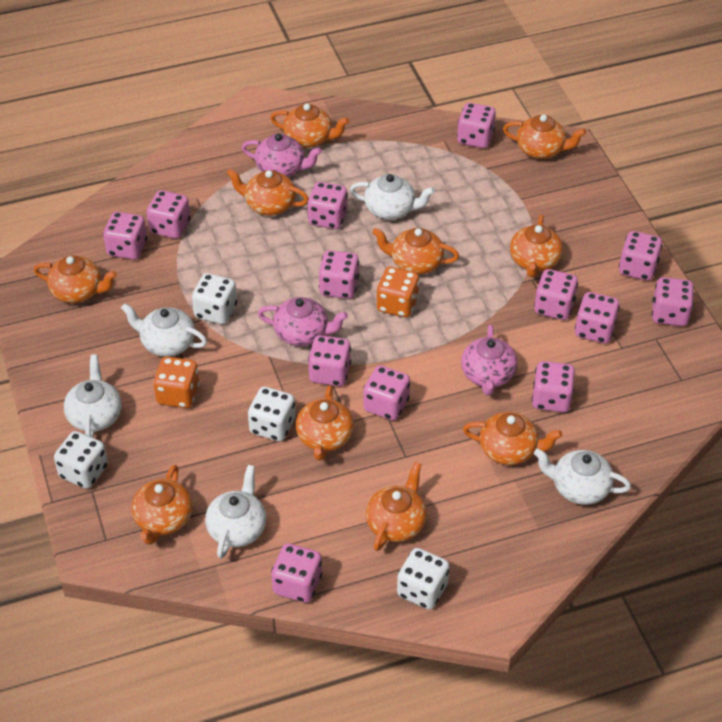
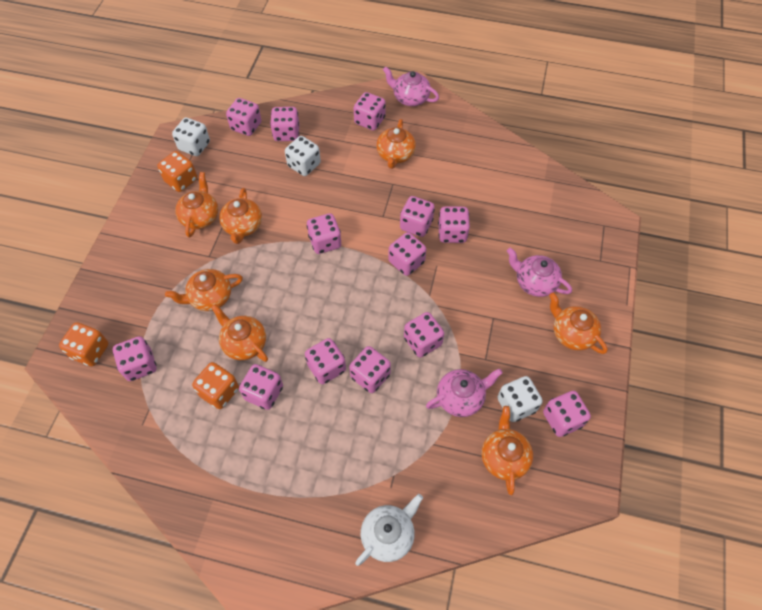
orange dice: 2 -> 3
orange teapot: 10 -> 7
white dice: 4 -> 3
white teapot: 5 -> 1

